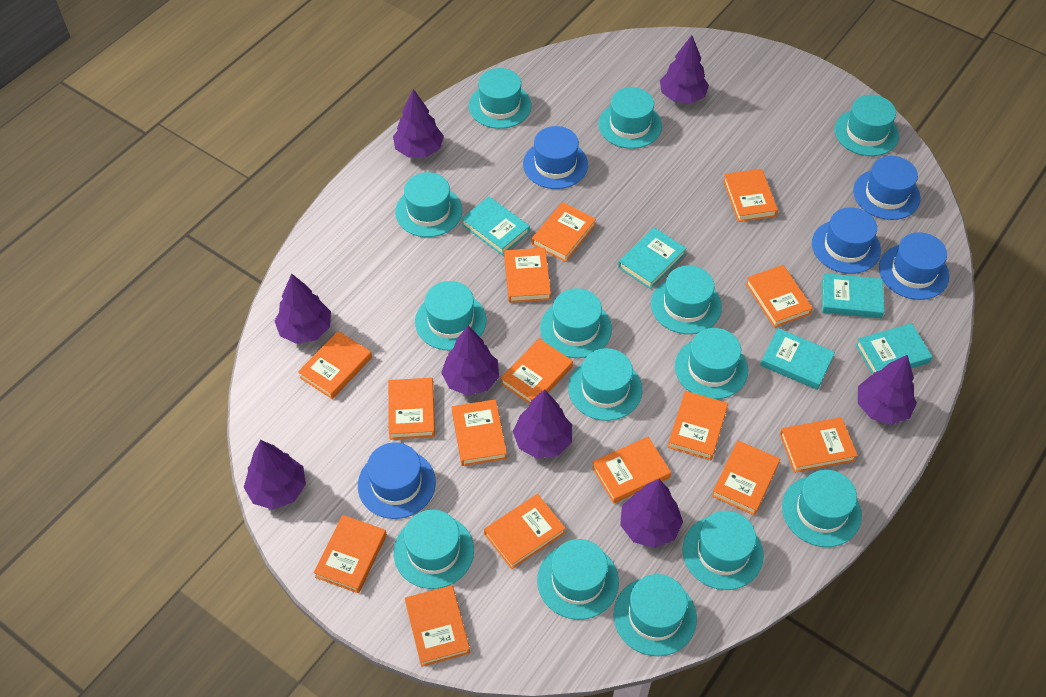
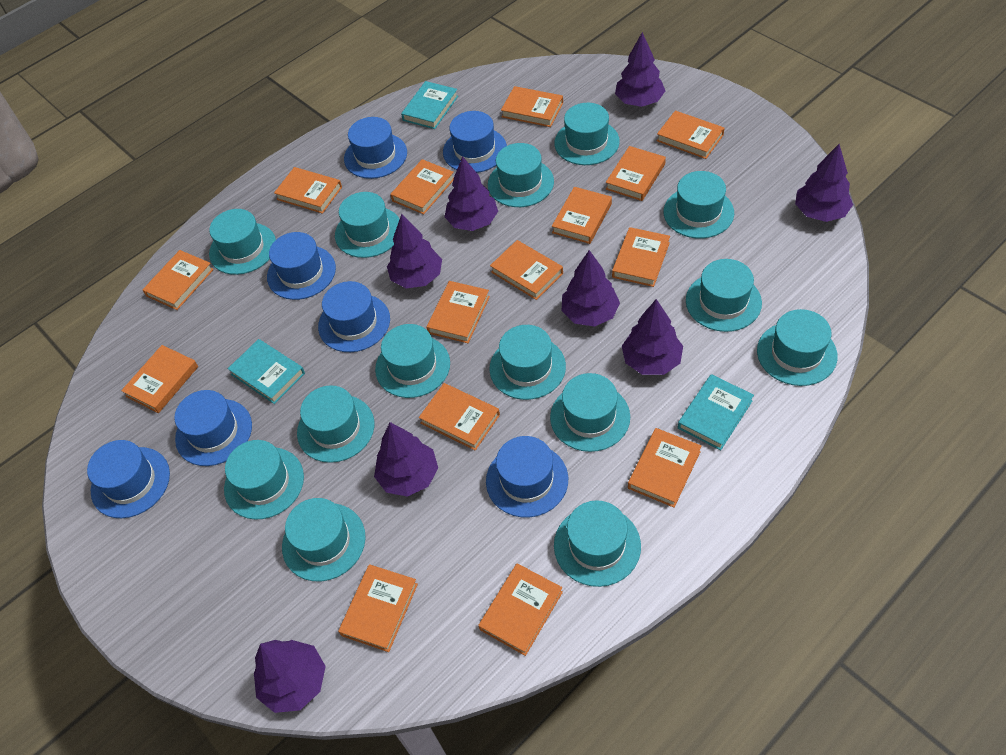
blue hat: 5 -> 7
turquoise book: 5 -> 3

